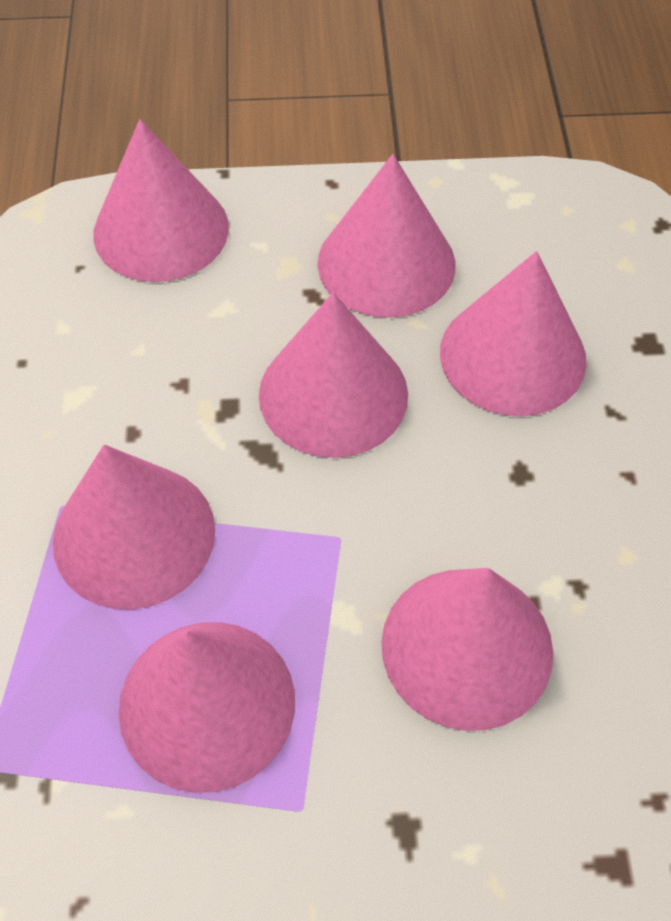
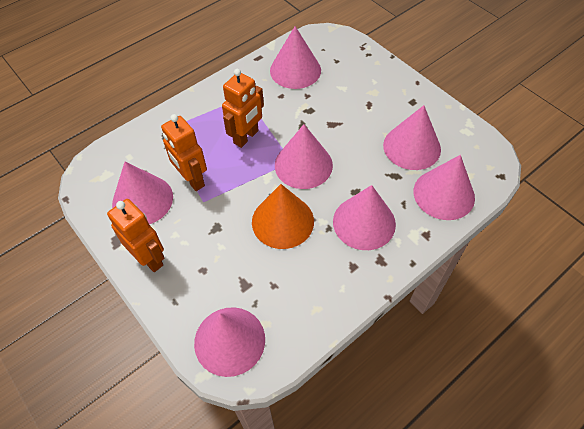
orange cone: 0 -> 1
orange robot: 0 -> 3

